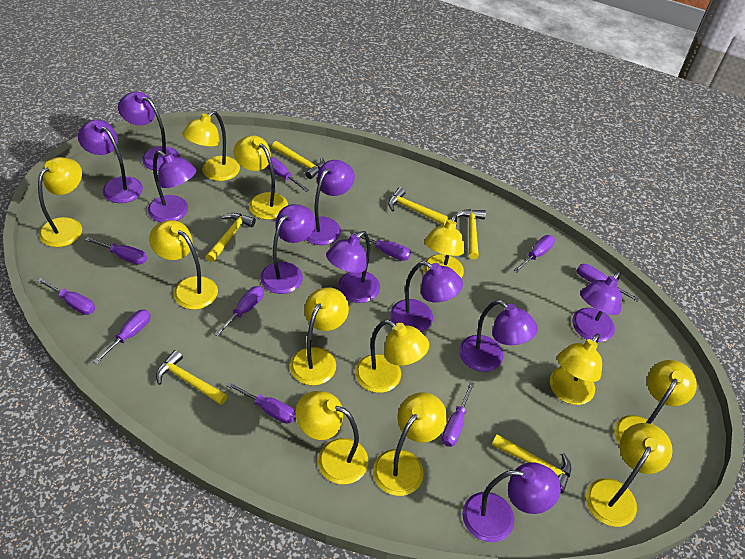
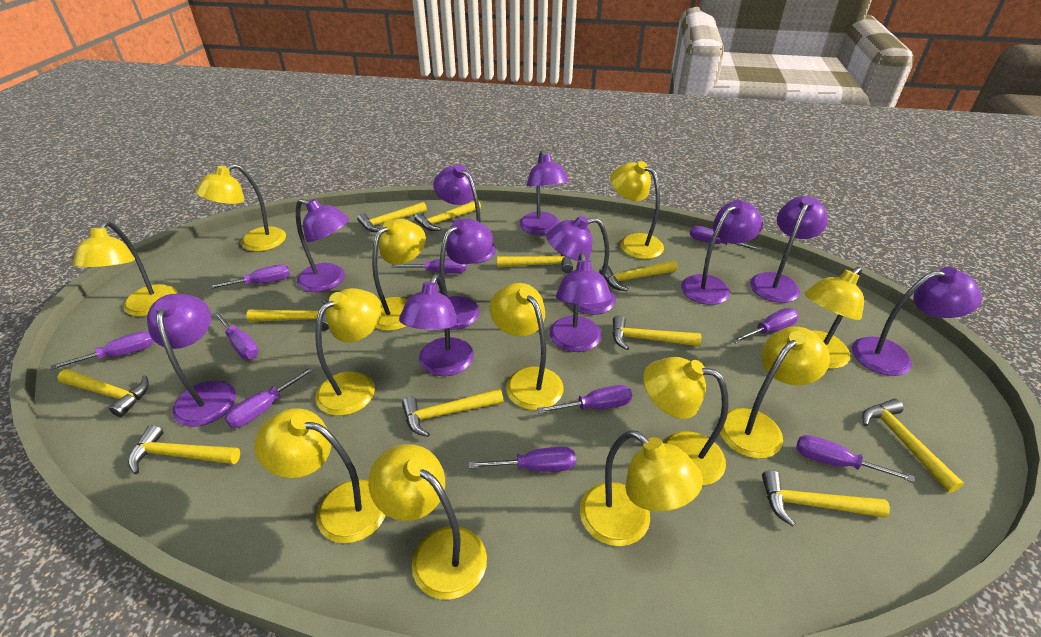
purple lamp: 10 -> 11
yellow hammer: 6 -> 11

